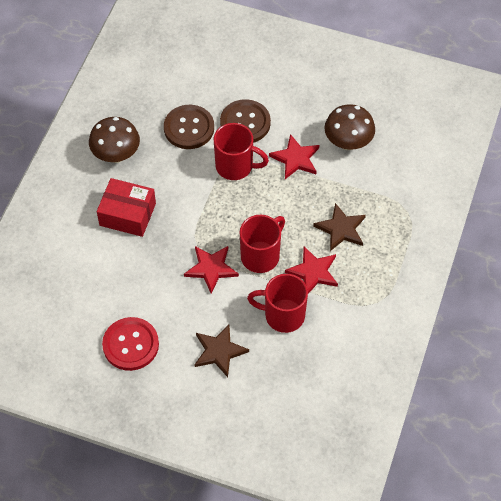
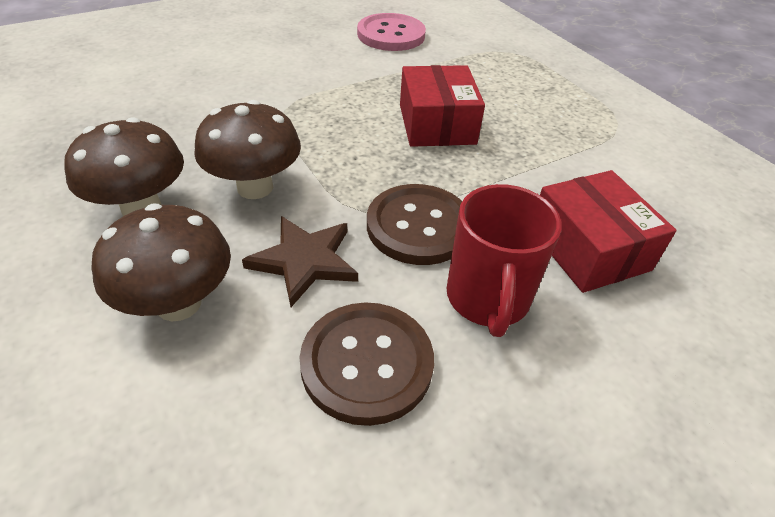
brown mushroom: 2 -> 3
brown star: 2 -> 1
pink button: 0 -> 1
red box: 1 -> 2
red button: 1 -> 0
red mug: 3 -> 1
red star: 3 -> 0

